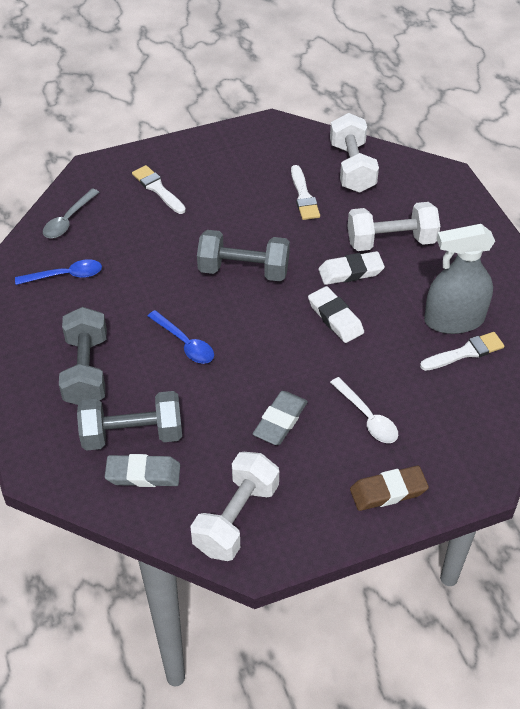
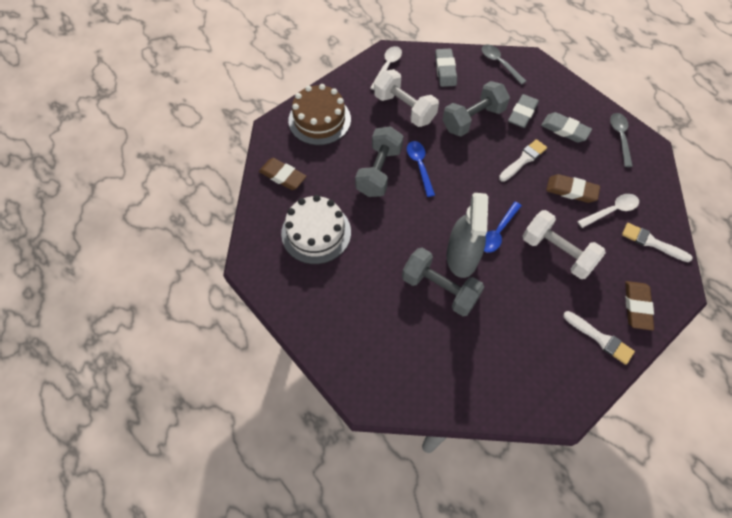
brown cake: 0 -> 1
brown eraser: 1 -> 3
grey eraser: 2 -> 3
grey spoon: 1 -> 2
white cake: 0 -> 1
white dumbbell: 3 -> 2
white eraser: 2 -> 0
white spoon: 1 -> 2

